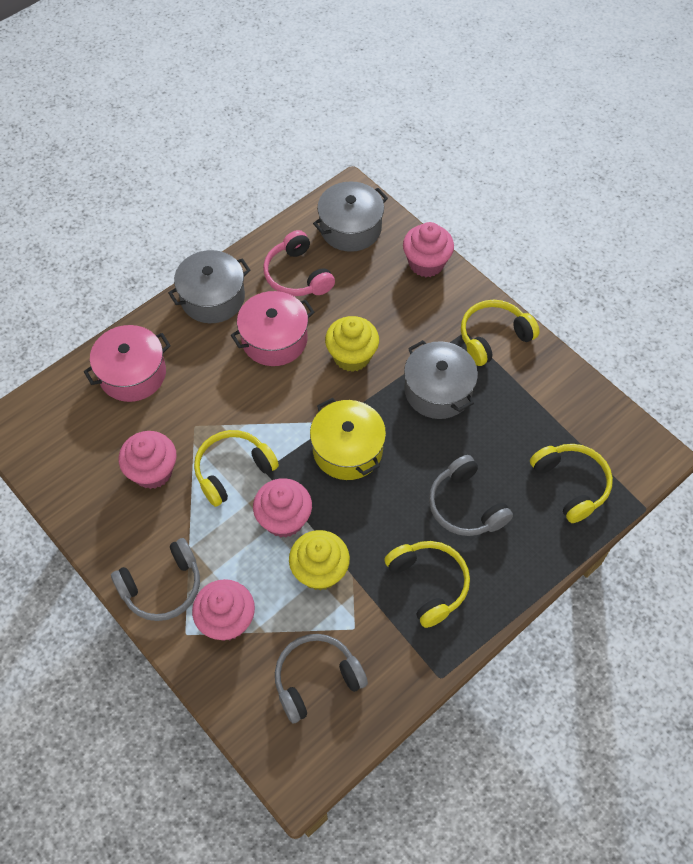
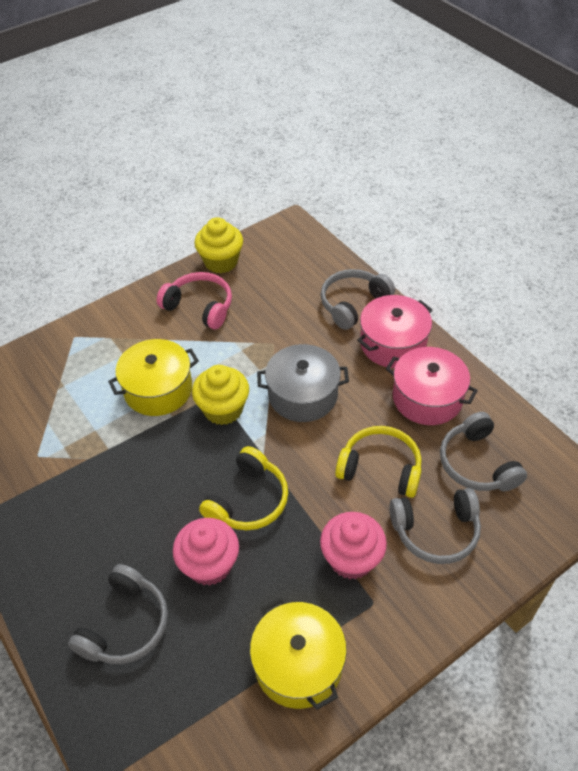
grey headphones: 3 -> 4
grey pot: 3 -> 1
pink cupcake: 4 -> 2
yellow headphones: 4 -> 2
yellow pot: 1 -> 2

